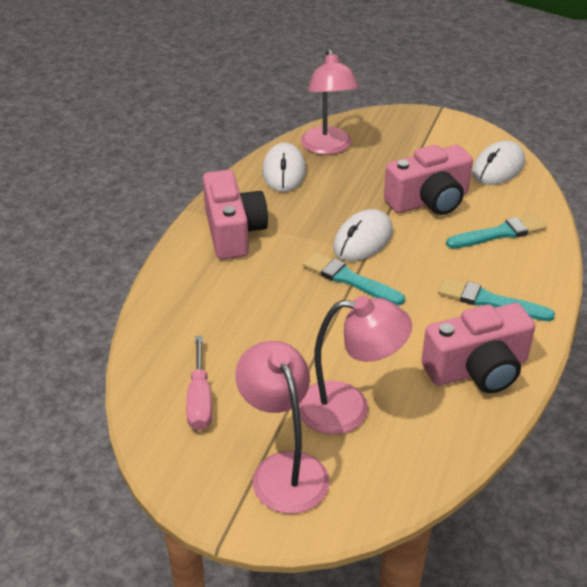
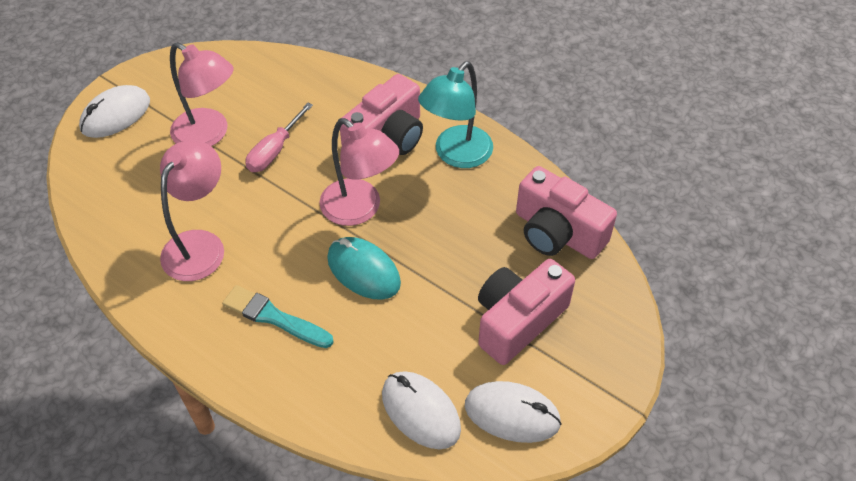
turquoise brush: 3 -> 1
turquoise lamp: 0 -> 1
turquoise mouse: 0 -> 1

